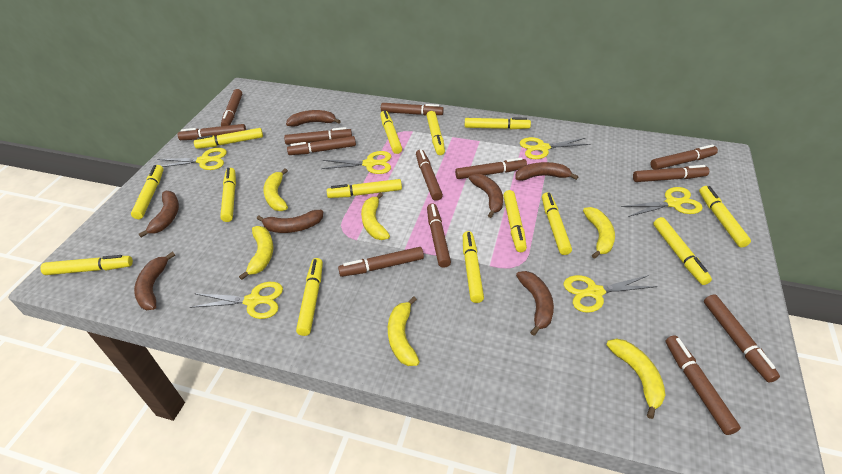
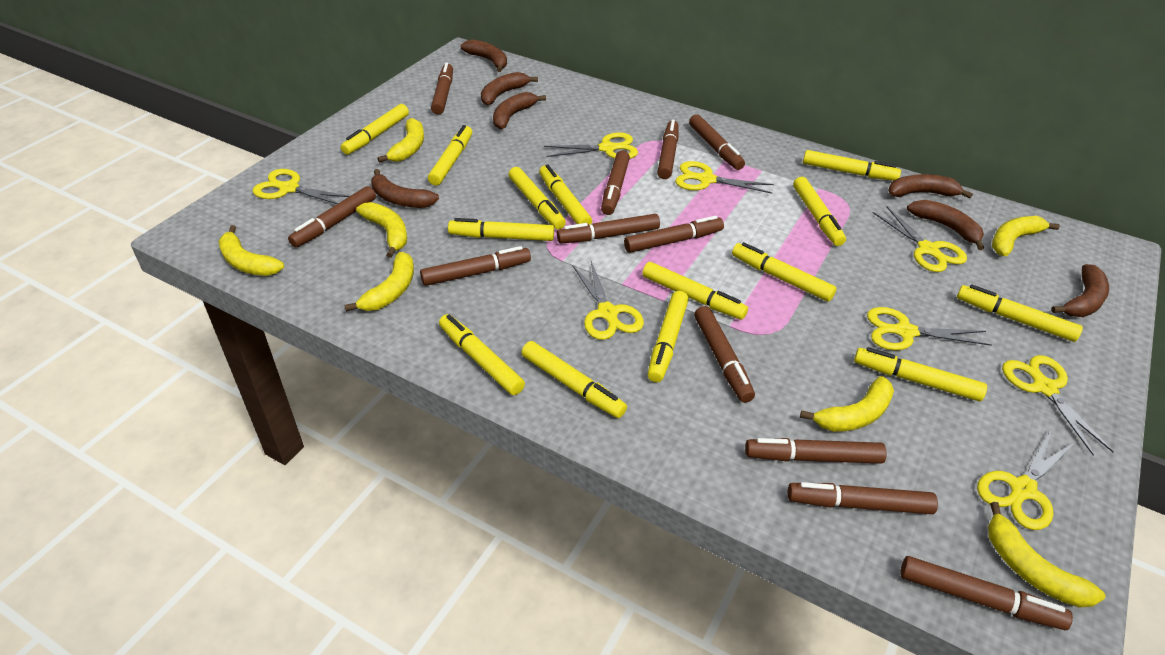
brown marker: 13 -> 12
yellow banana: 6 -> 7
yellow scissors: 6 -> 8

